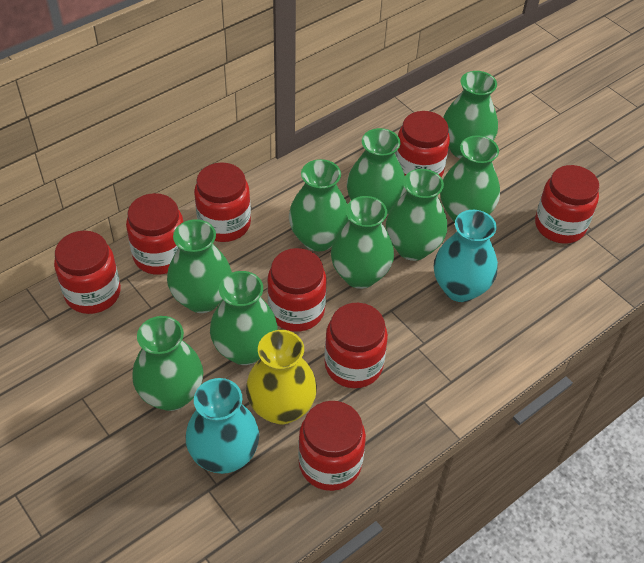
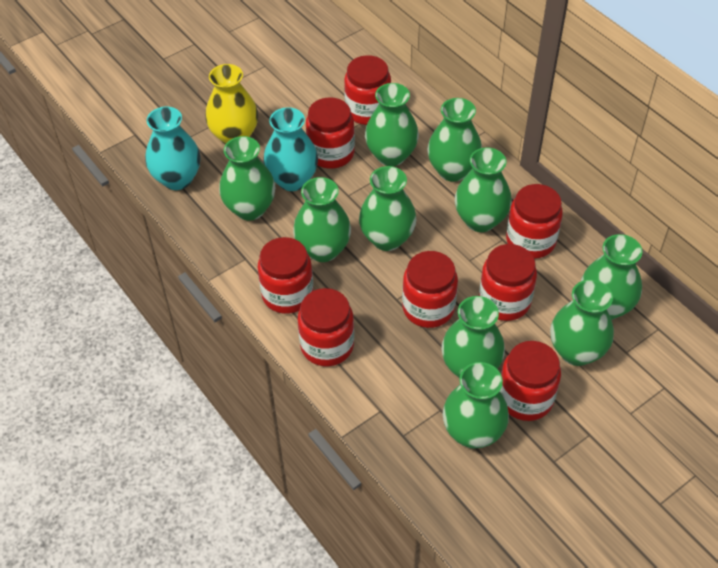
green vase: 9 -> 10

